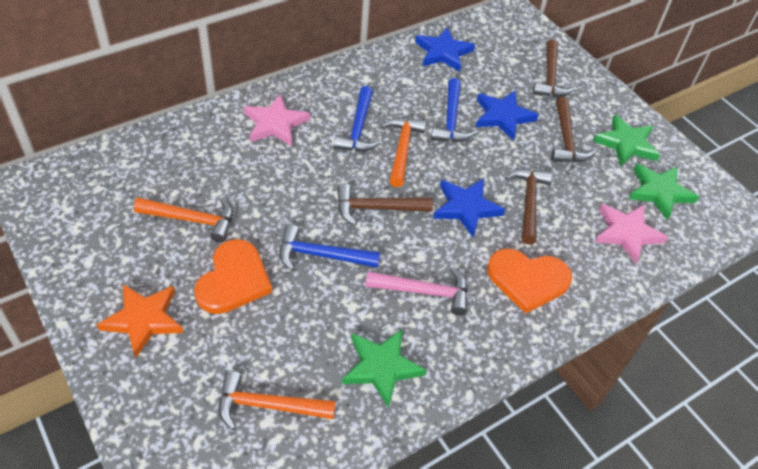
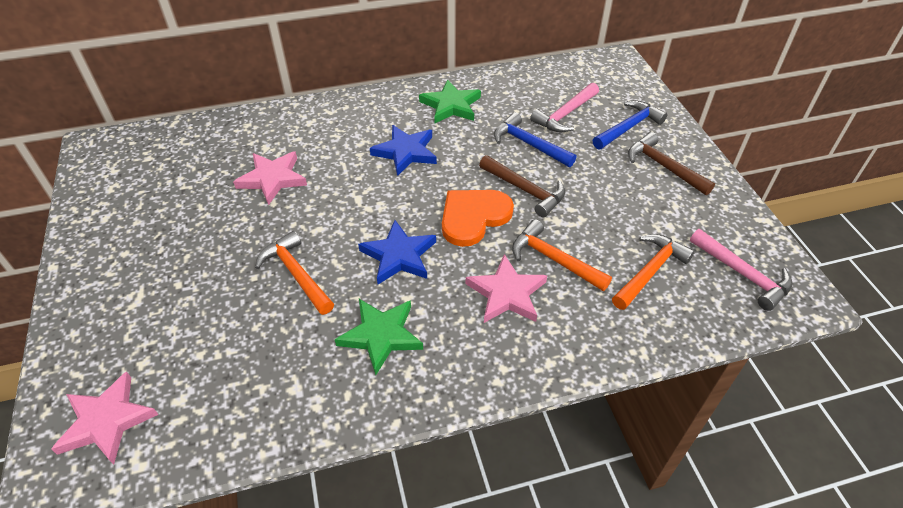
blue hammer: 3 -> 2
blue star: 3 -> 2
brown hammer: 4 -> 2
green star: 3 -> 2
orange heart: 2 -> 1
orange star: 1 -> 0
pink hammer: 1 -> 2
pink star: 2 -> 3

